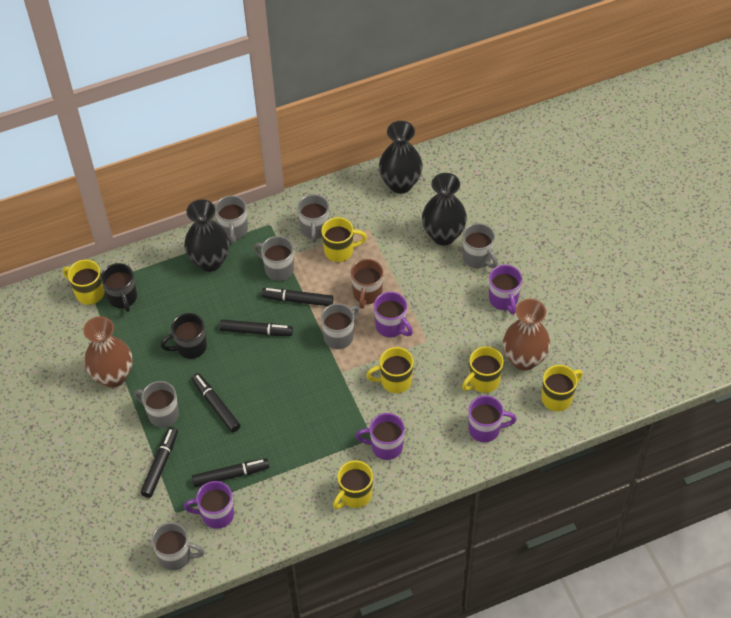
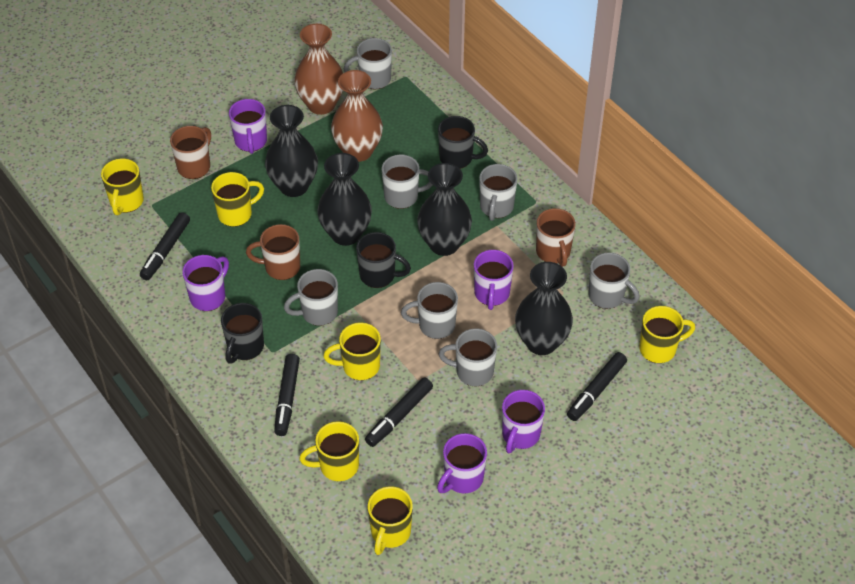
black marker: 5 -> 4
black mug: 2 -> 3
black vase: 3 -> 4
brown mug: 1 -> 3

